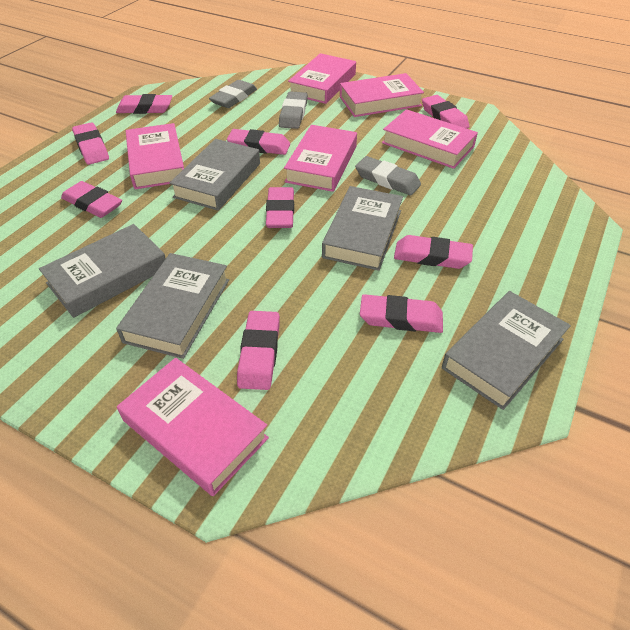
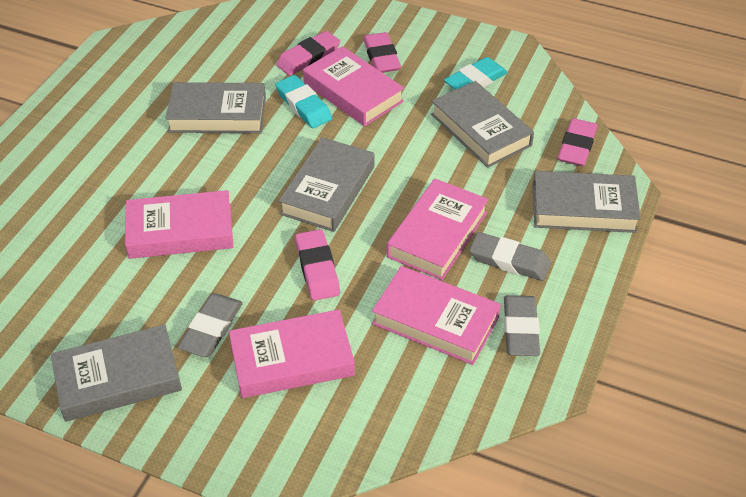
pink book: 6 -> 5
pink eraser: 9 -> 4
turquoise eraser: 0 -> 2

